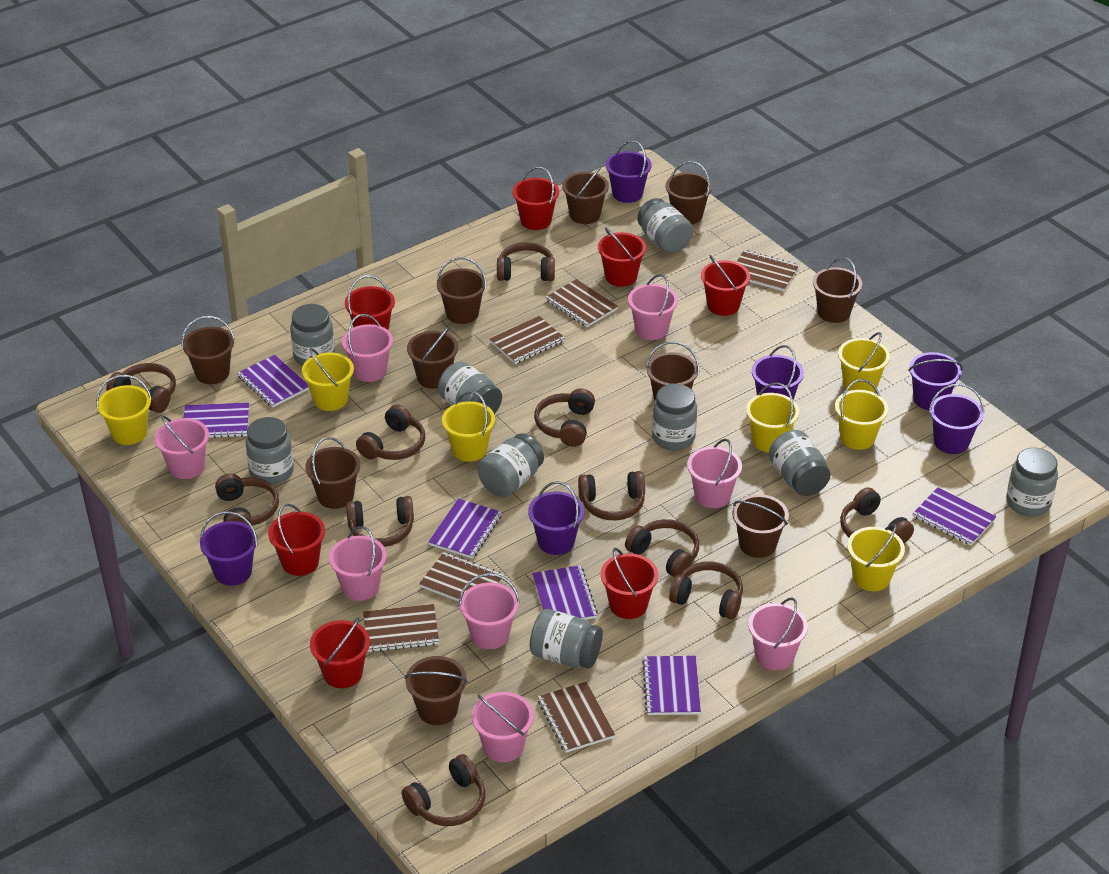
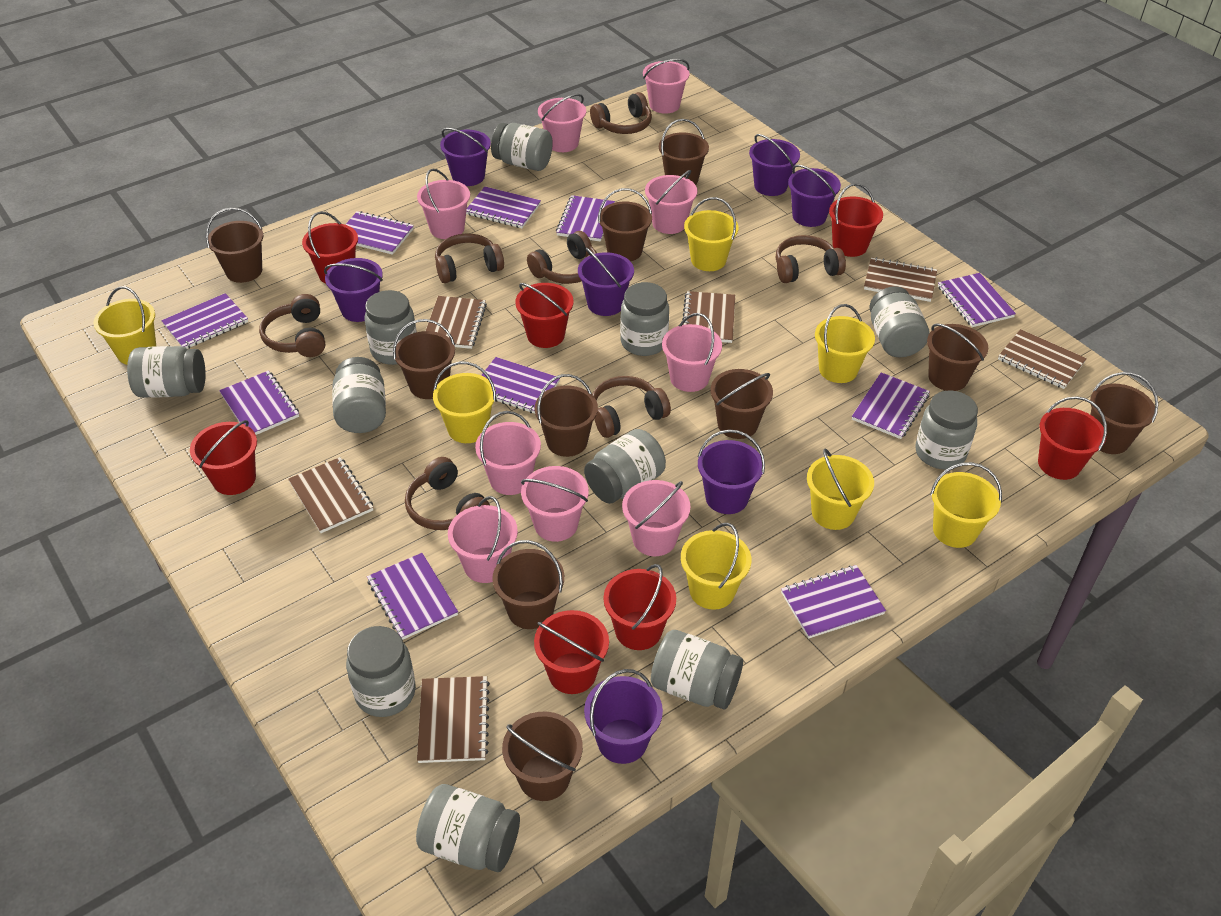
brown headphones: 11 -> 7
grey jar: 9 -> 11
pink bucket: 8 -> 9
purple bucket: 6 -> 7
purple notebook: 6 -> 10

